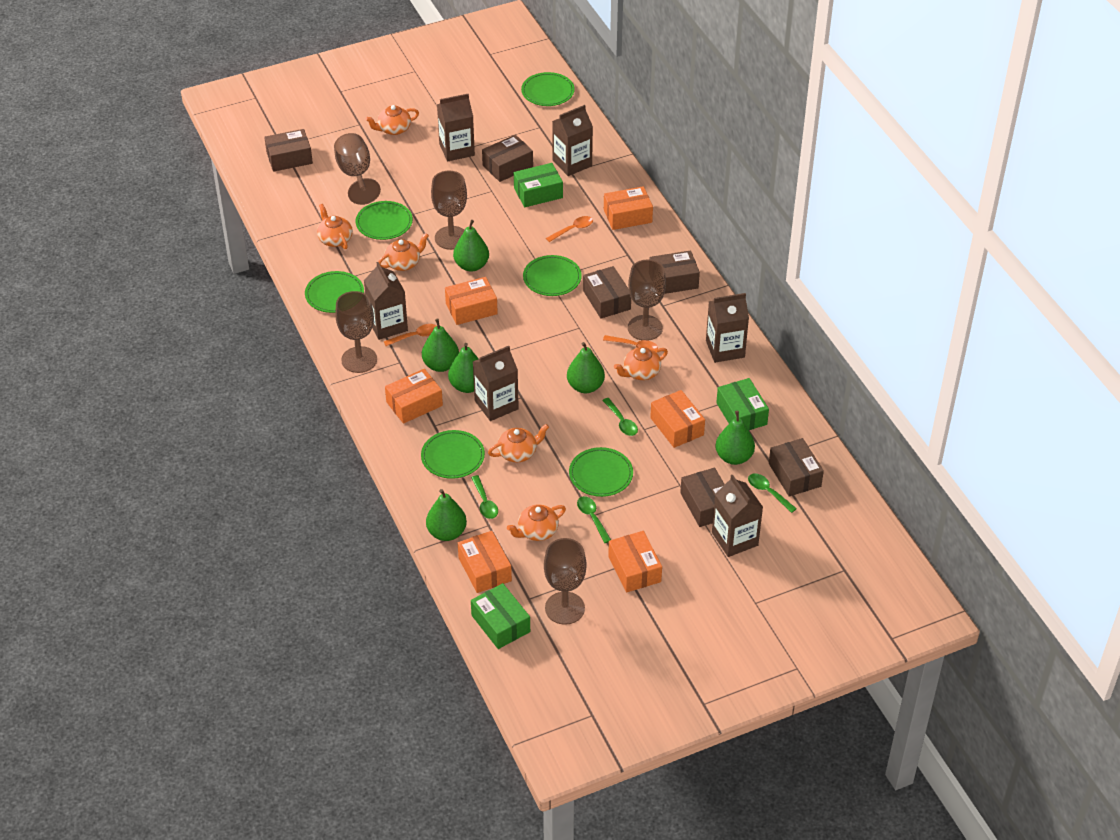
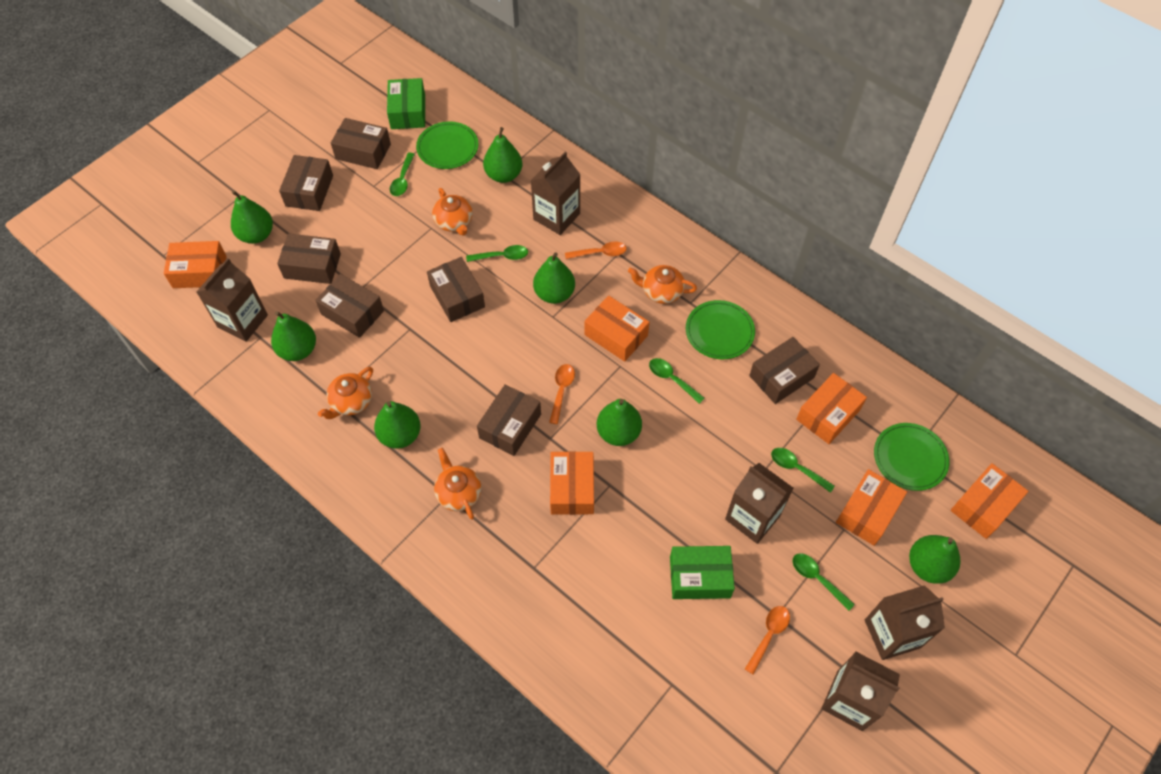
brown box: 6 -> 7
brown carton: 6 -> 5
brown goblet: 5 -> 0
green box: 3 -> 2
green pear: 6 -> 7
green plate: 6 -> 3
green spoon: 4 -> 5
orange teapot: 6 -> 4

